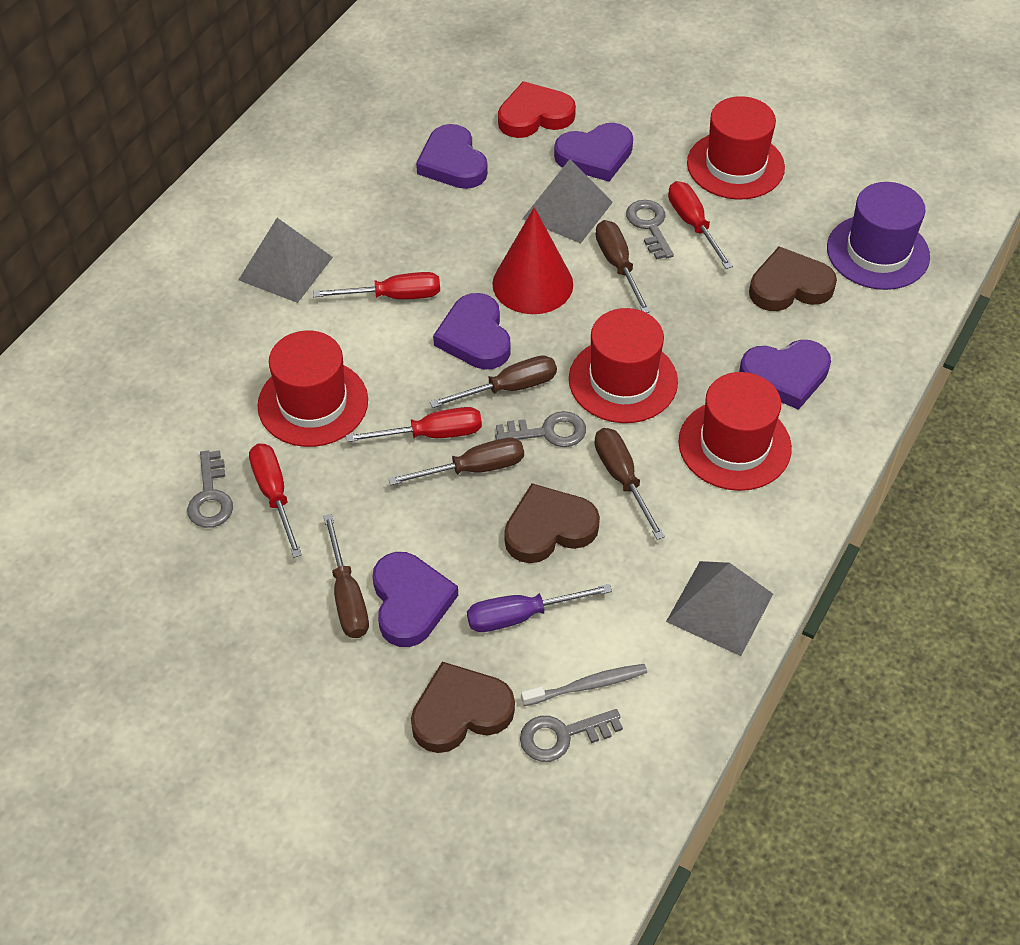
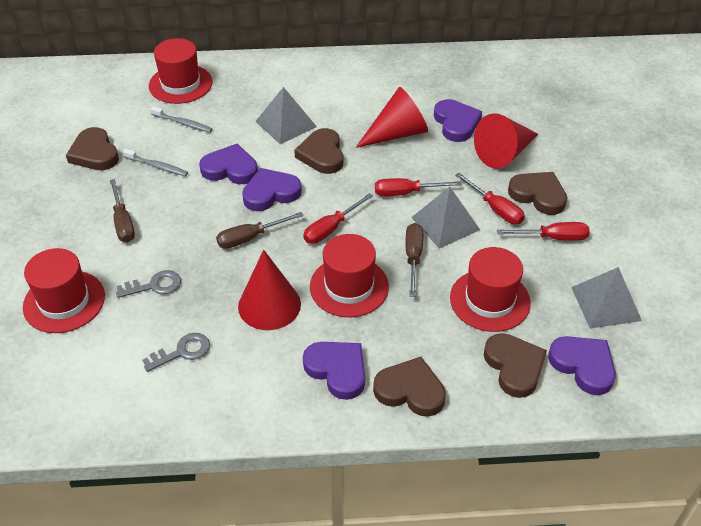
brown heart: 3 -> 5
brown screwdriver: 5 -> 3
grey key: 4 -> 2
grey toothbrush: 1 -> 2
purple hat: 1 -> 0
purple screwdriver: 1 -> 0
red cone: 1 -> 3
red heart: 1 -> 0

